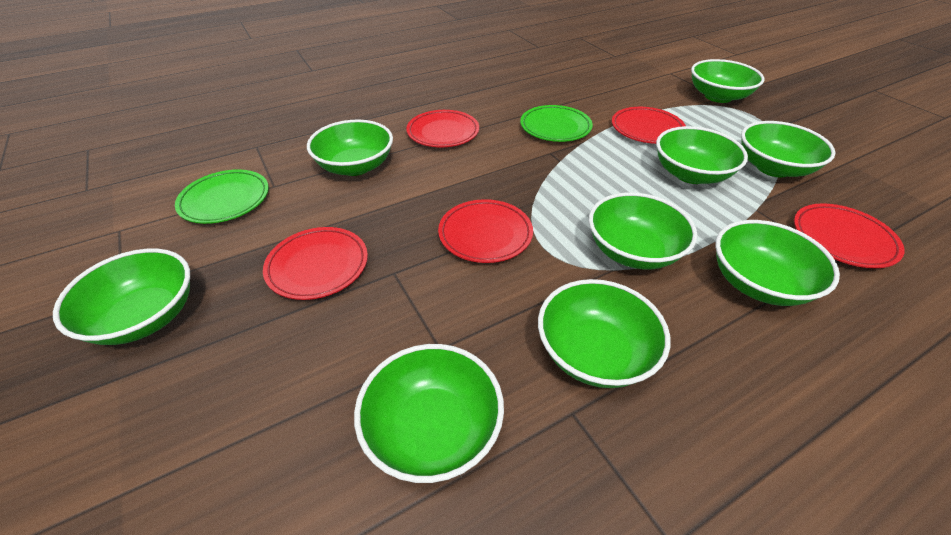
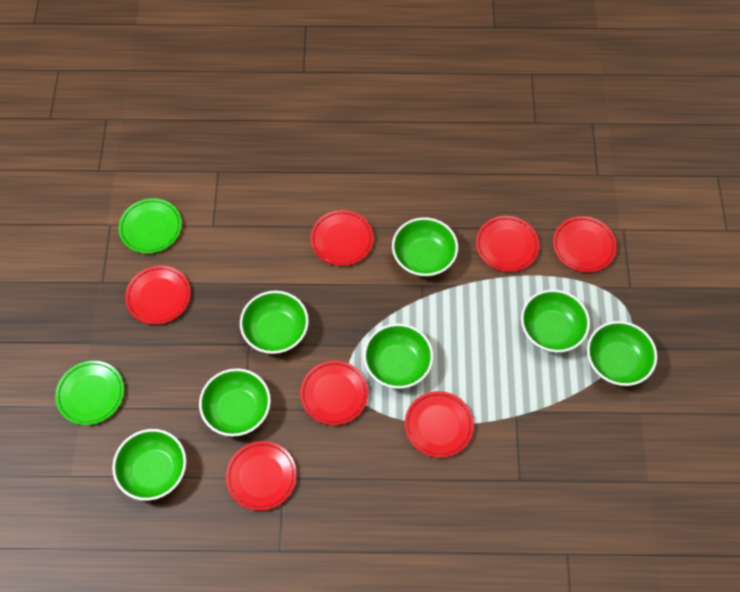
green bowl: 9 -> 7
red plate: 5 -> 7

